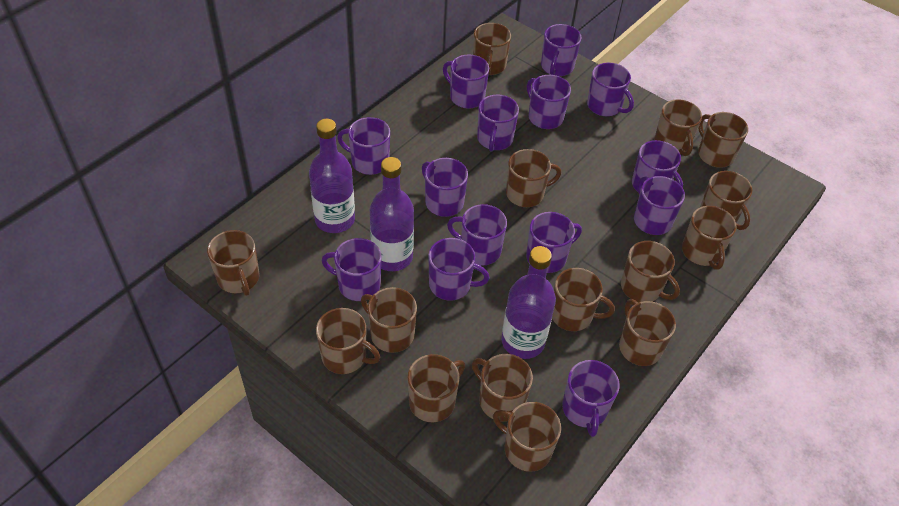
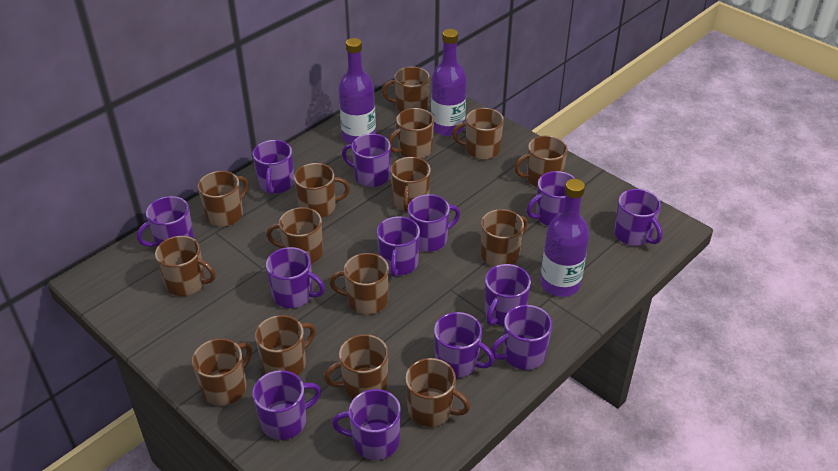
purple mug: 14 -> 13

